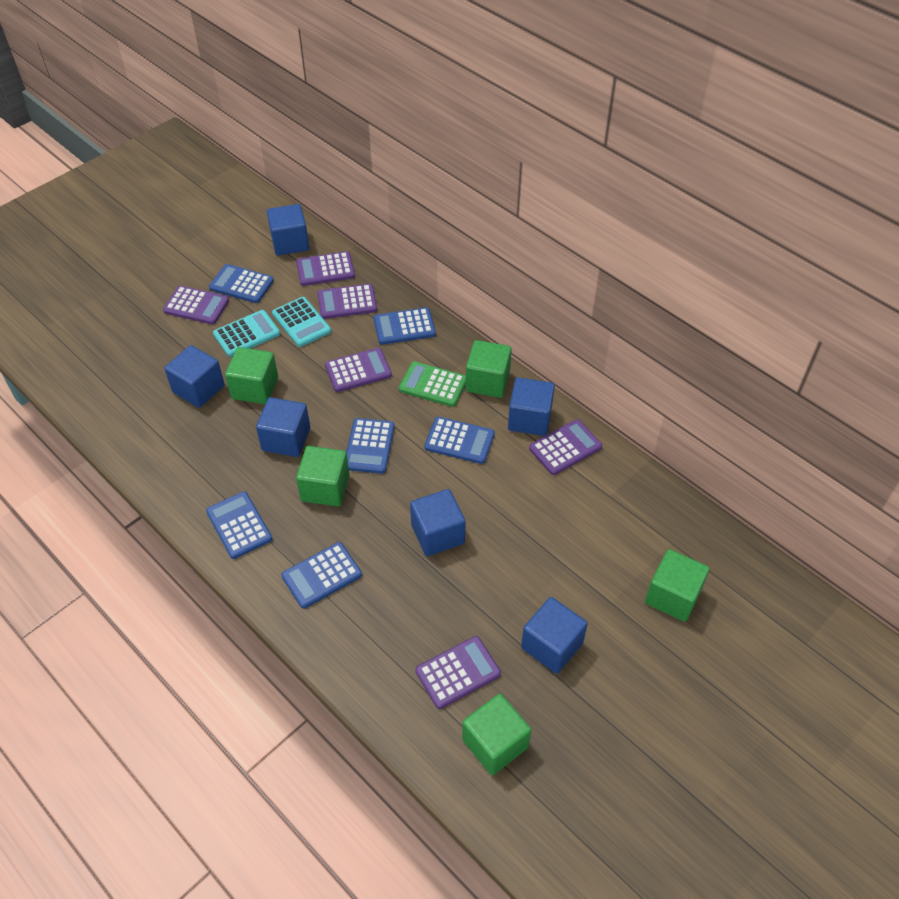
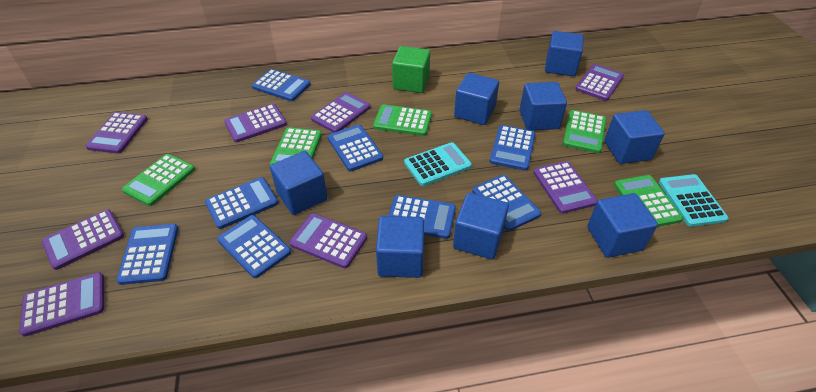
blue calculator: 6 -> 8
blue cube: 6 -> 8
green calculator: 1 -> 5
green cube: 5 -> 1
purple calculator: 6 -> 8

